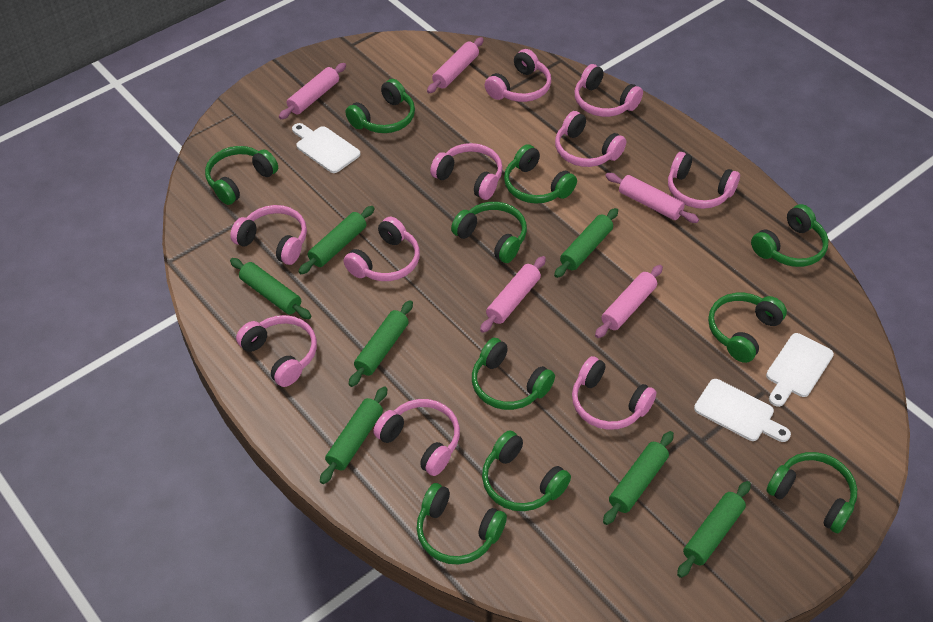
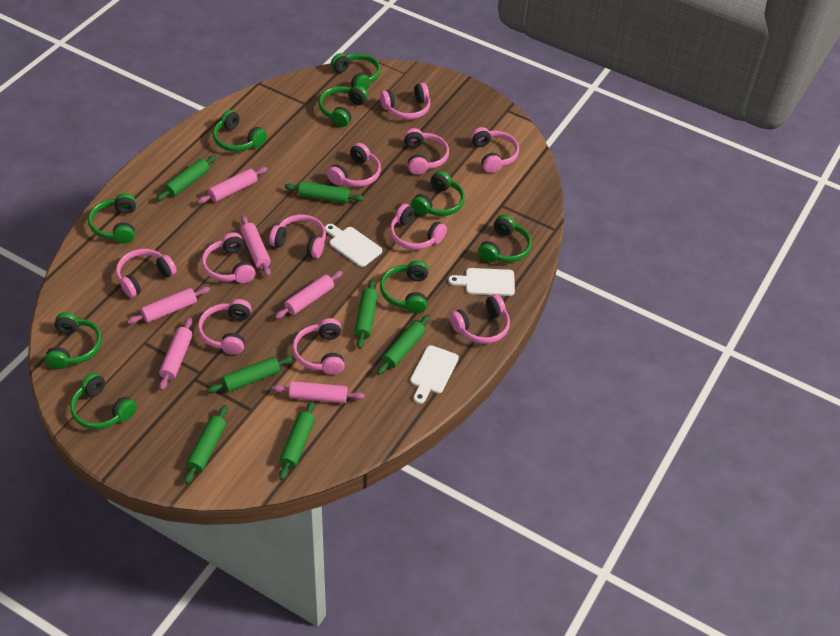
green headphones: 10 -> 9
pink headphones: 10 -> 11
pink rolling pin: 5 -> 6

